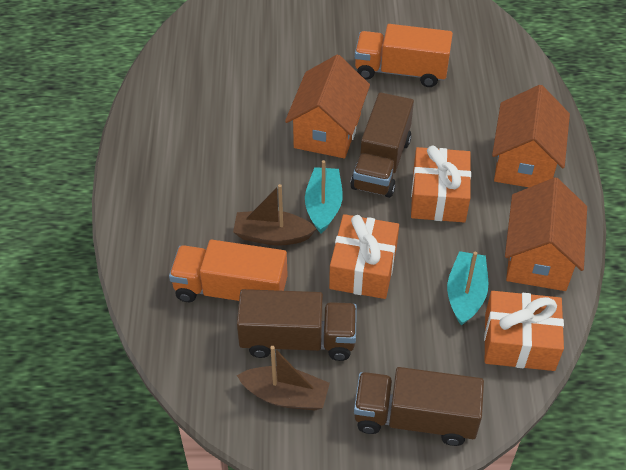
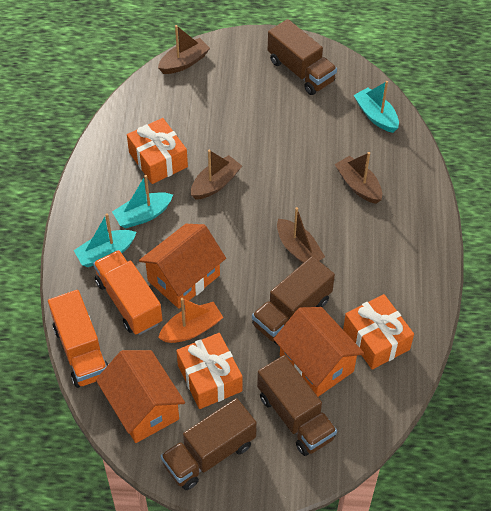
brown boat: 2 -> 4
brown truck: 3 -> 4
orange boat: 0 -> 1
turquoise boat: 2 -> 3

